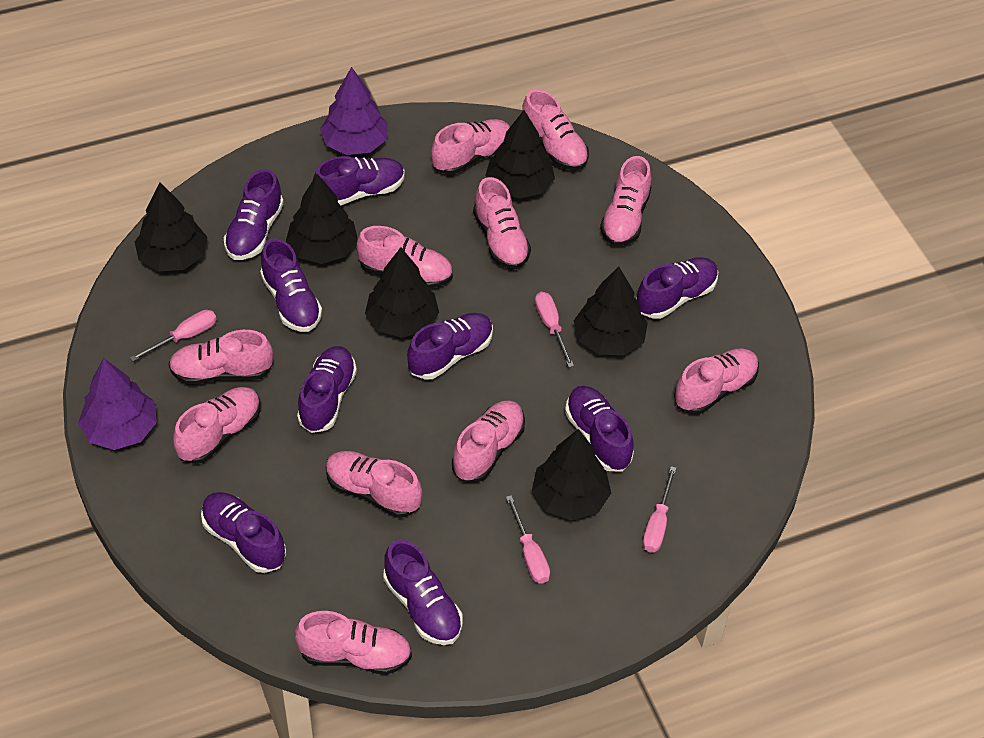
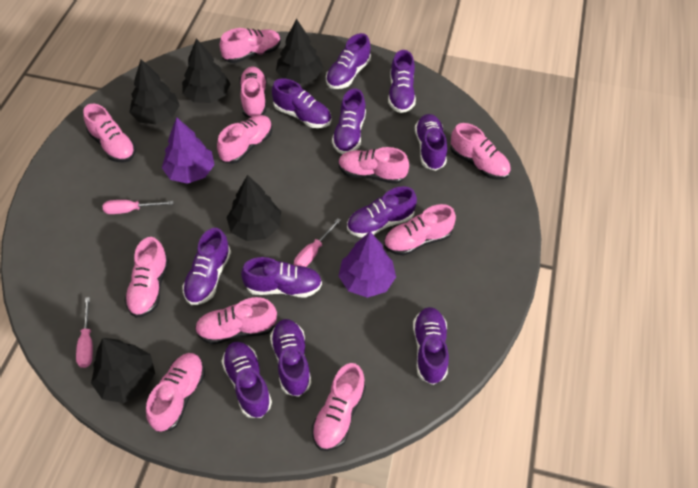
black tree: 6 -> 5
pink screwdriver: 4 -> 3
purple shoe: 9 -> 11

